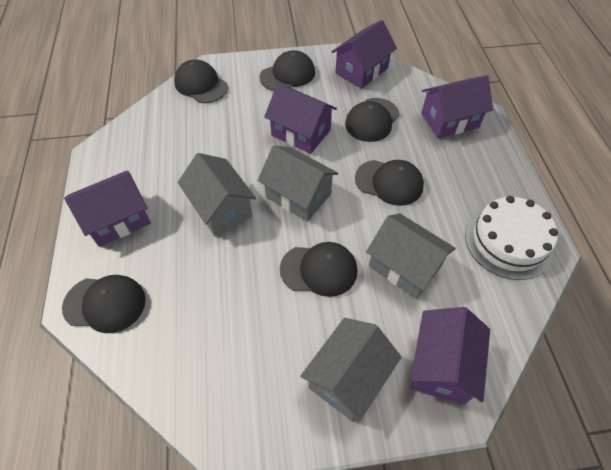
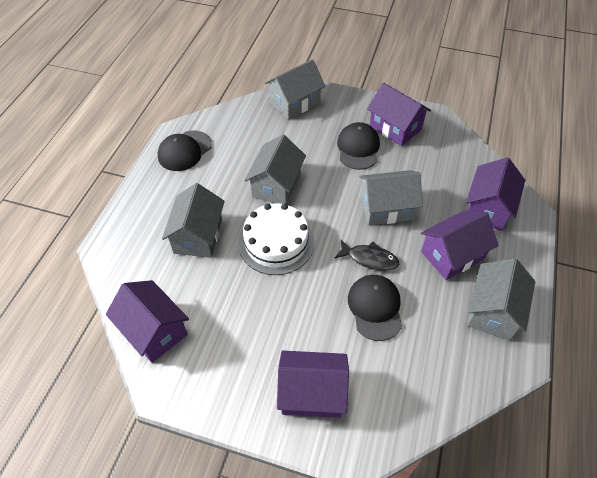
black cap: 6 -> 3
black fish: 0 -> 1
grey house: 4 -> 5

